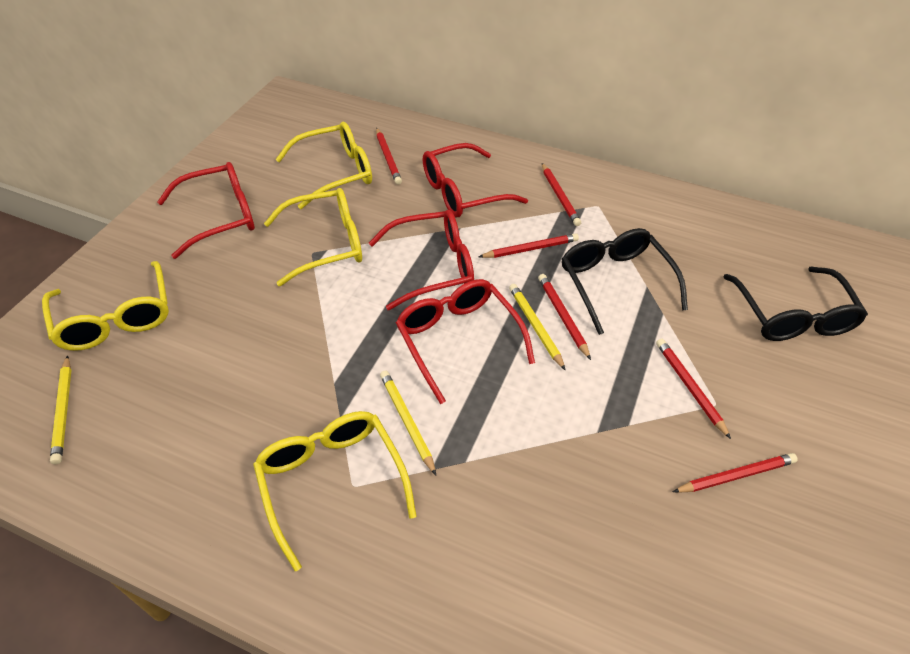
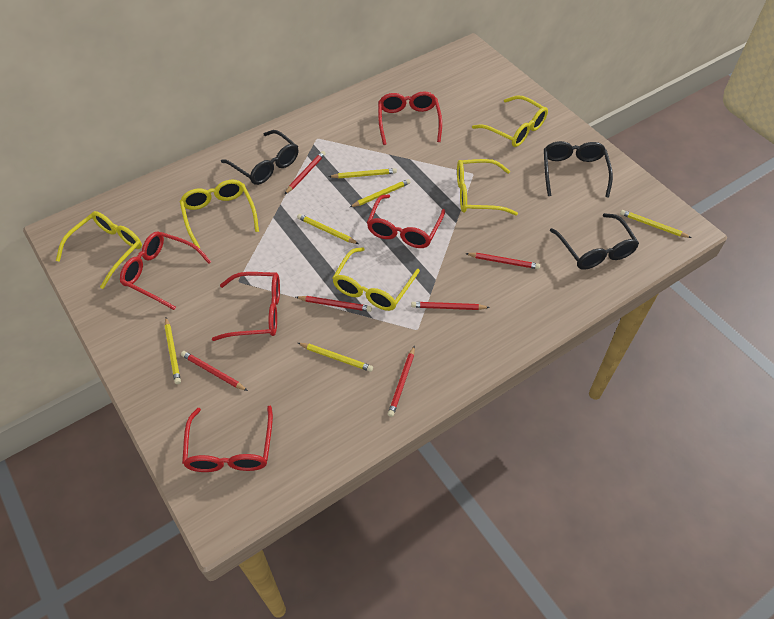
black glasses: 2 -> 3
red glasses: 4 -> 5
yellow glasses: 4 -> 5
yellow pencil: 3 -> 6

